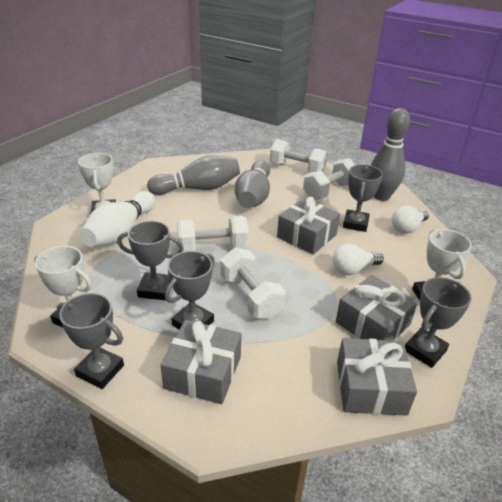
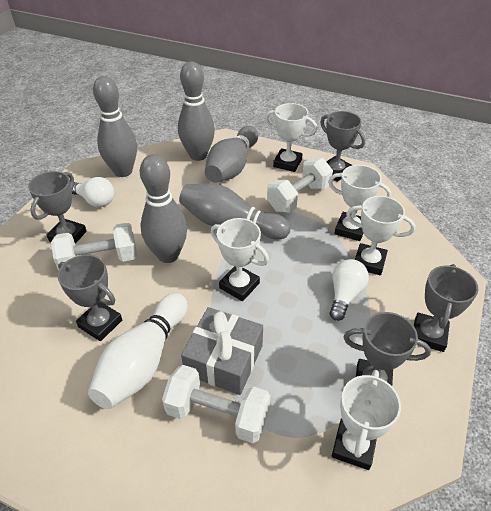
grey bowling pin: 3 -> 5
grey gift: 4 -> 1
white dumbbell: 4 -> 3
white trophy: 3 -> 5

